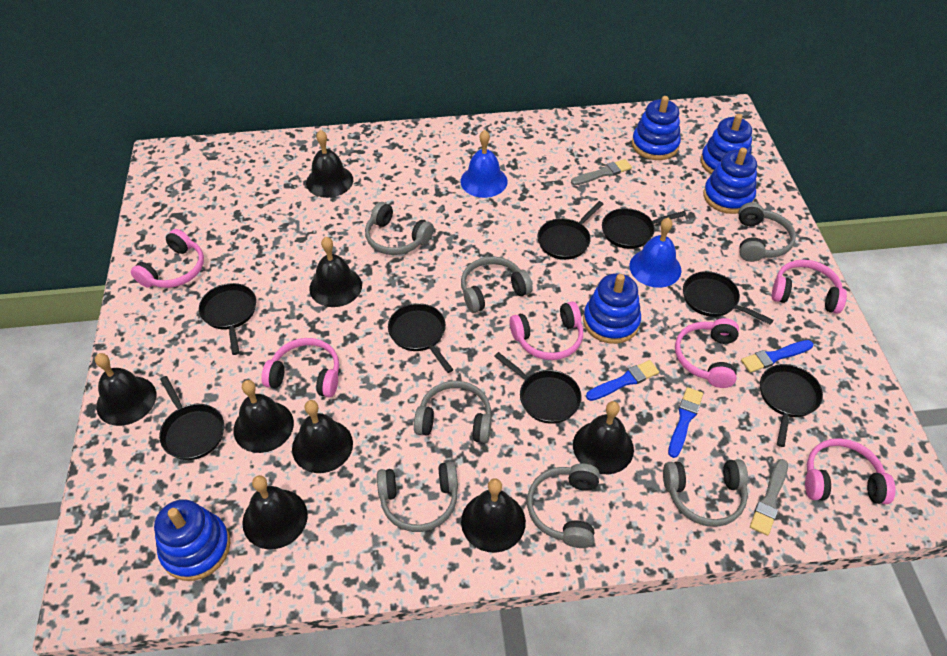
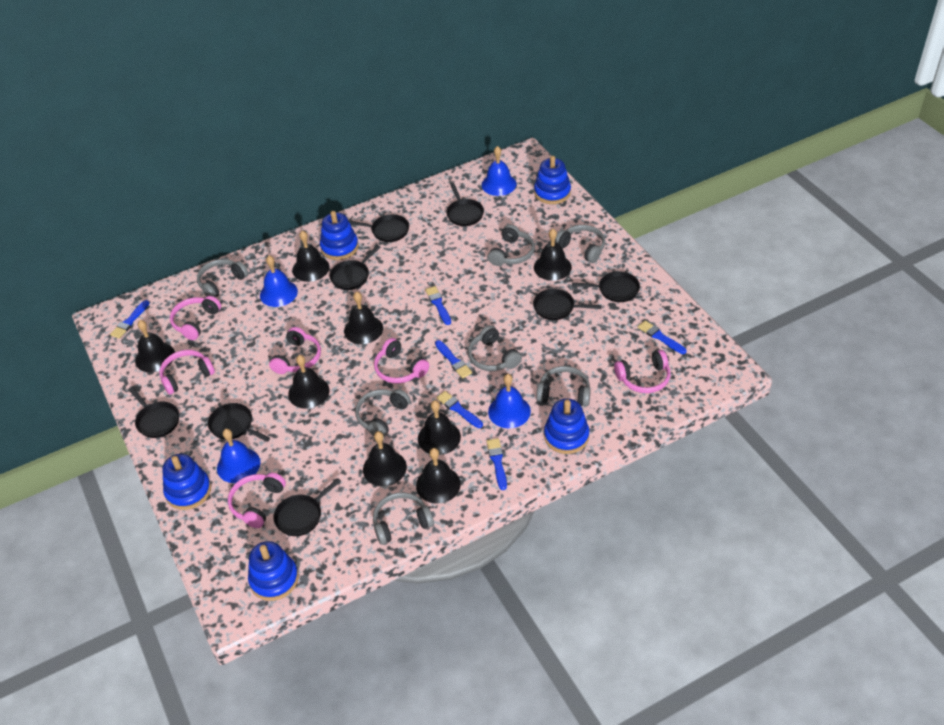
blue bell: 2 -> 4
blue brush: 3 -> 6
grey brush: 2 -> 0

